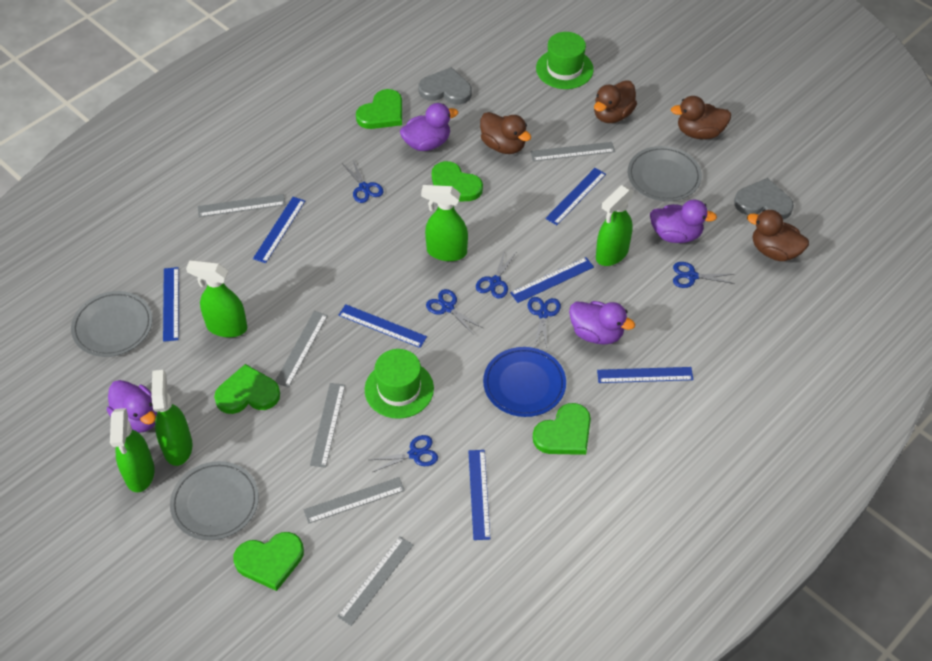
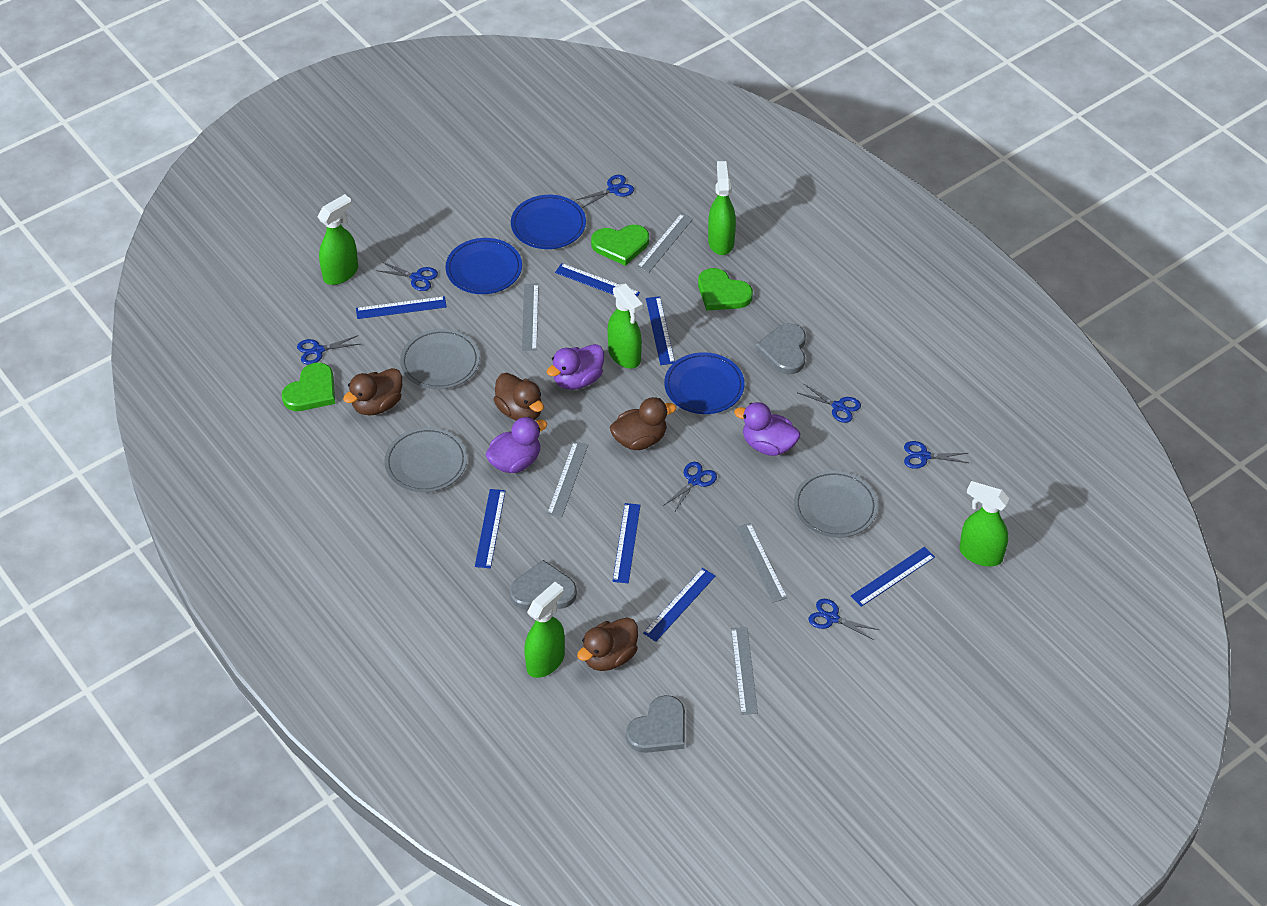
blue plate: 1 -> 3
blue scissors: 6 -> 7
green hat: 2 -> 0
green heart: 5 -> 3
grey heart: 2 -> 3
grey ruler: 6 -> 5
purple duck: 4 -> 3

